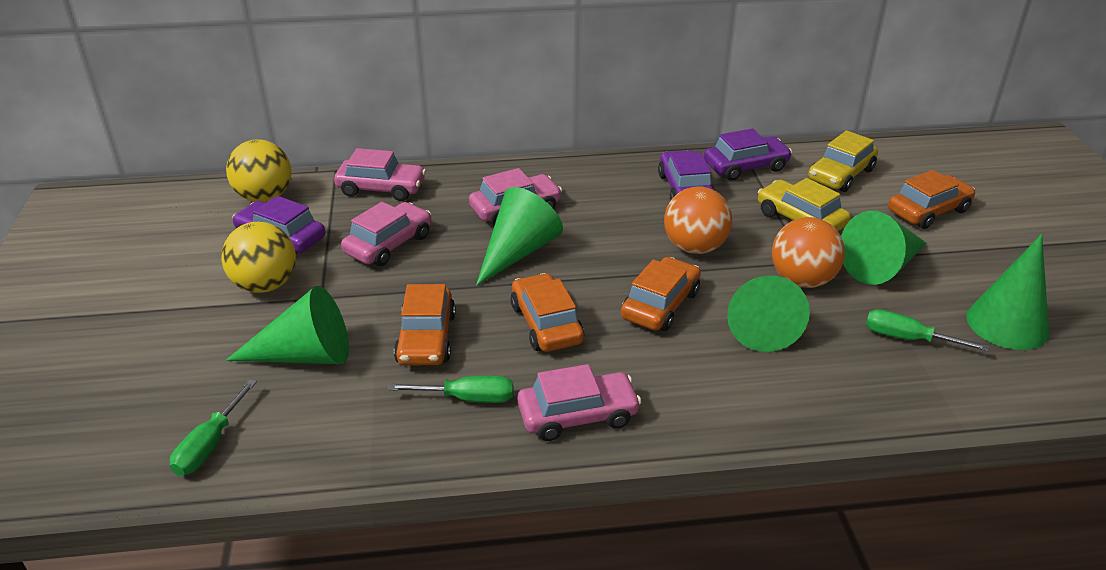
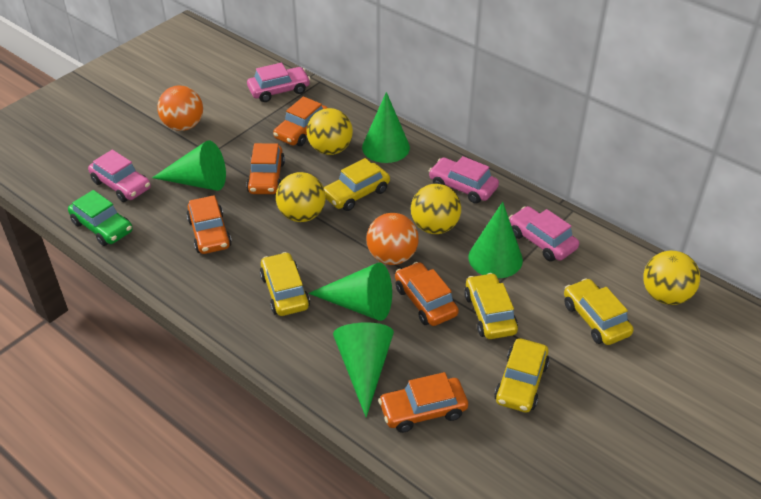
green car: 0 -> 1
green screwdriver: 3 -> 0
orange car: 4 -> 5
purple car: 3 -> 0
yellow ball: 2 -> 4
yellow car: 2 -> 5

